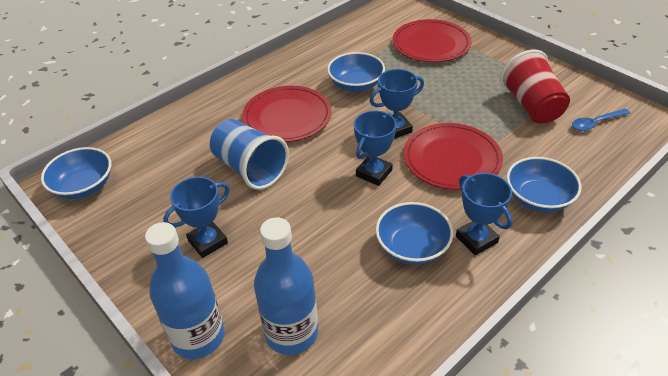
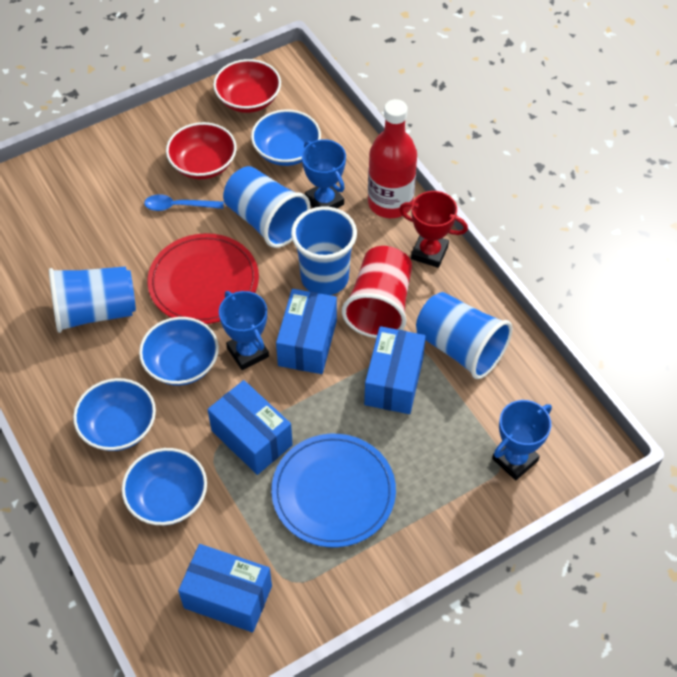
blue bottle: 2 -> 0
blue box: 0 -> 4
blue cup: 1 -> 4
blue plate: 0 -> 1
blue trophy: 4 -> 3
red bottle: 0 -> 1
red bowl: 0 -> 2
red plate: 3 -> 1
red trophy: 0 -> 1

